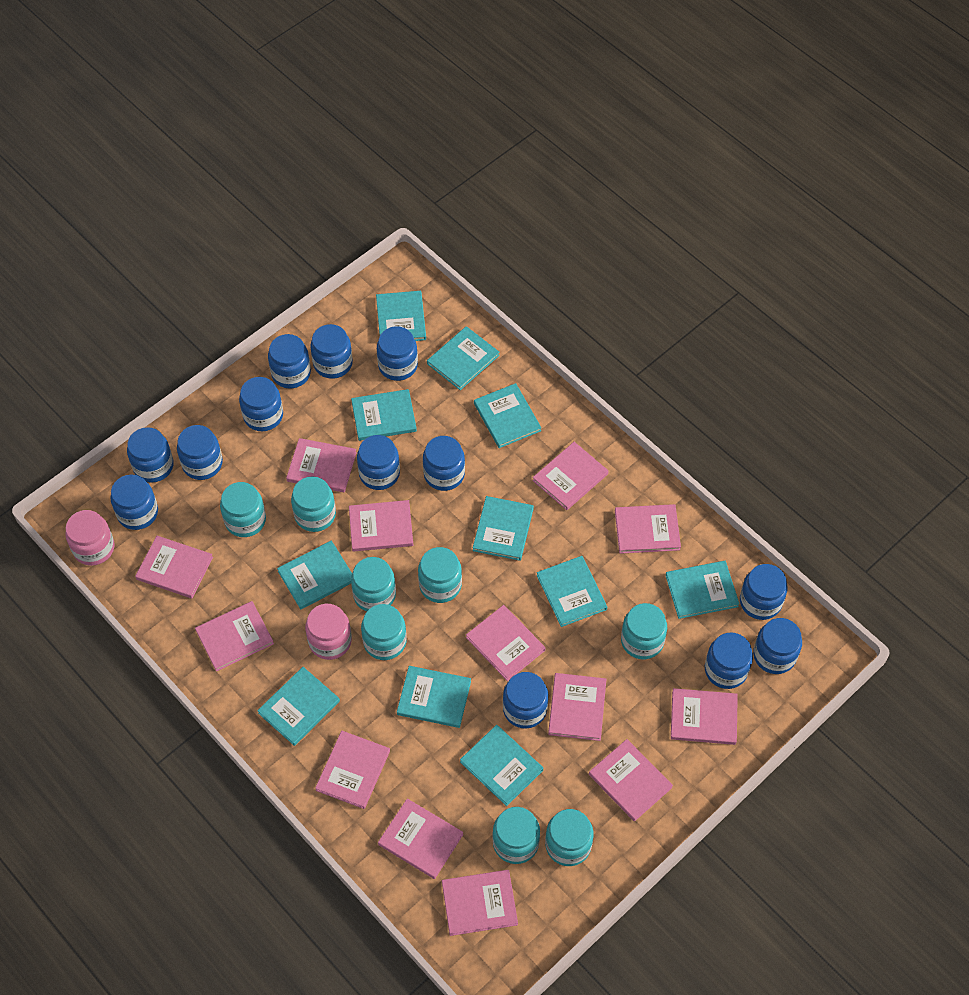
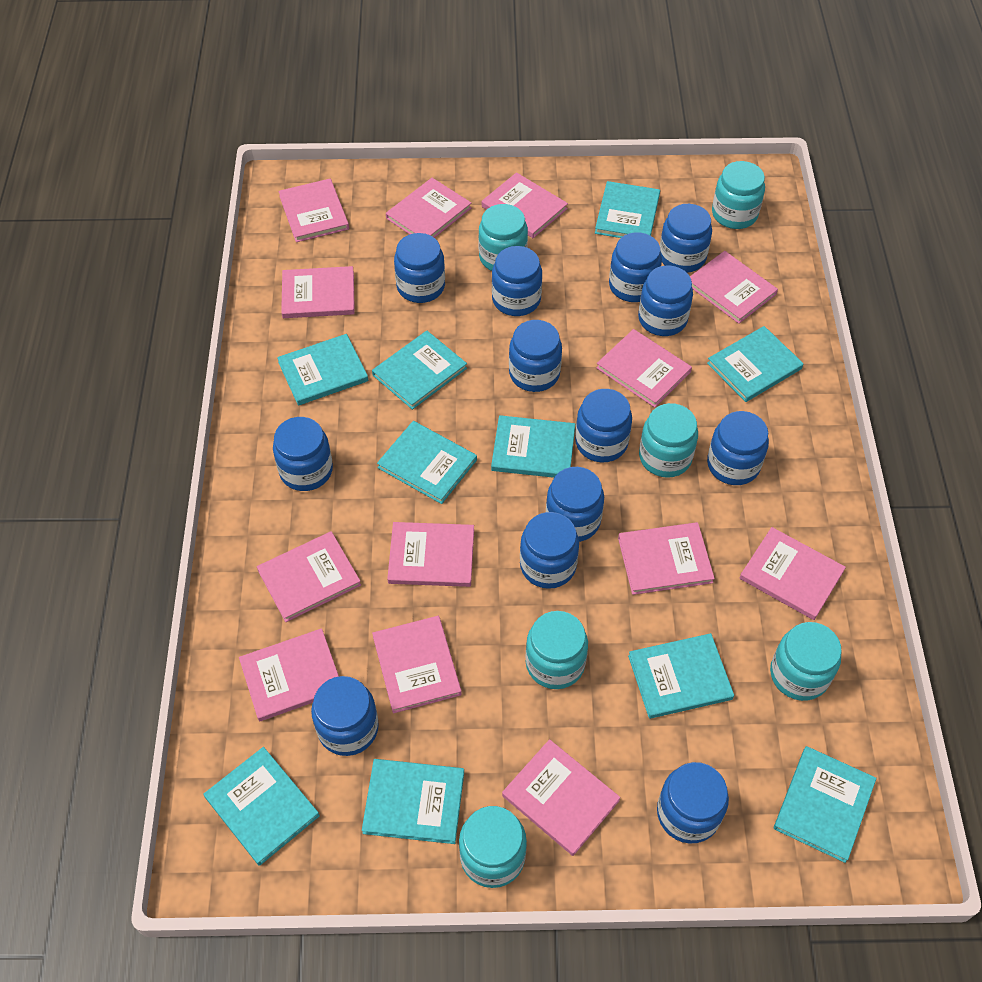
pink jar: 2 -> 0
turquoise book: 11 -> 10
turquoise jar: 8 -> 6

